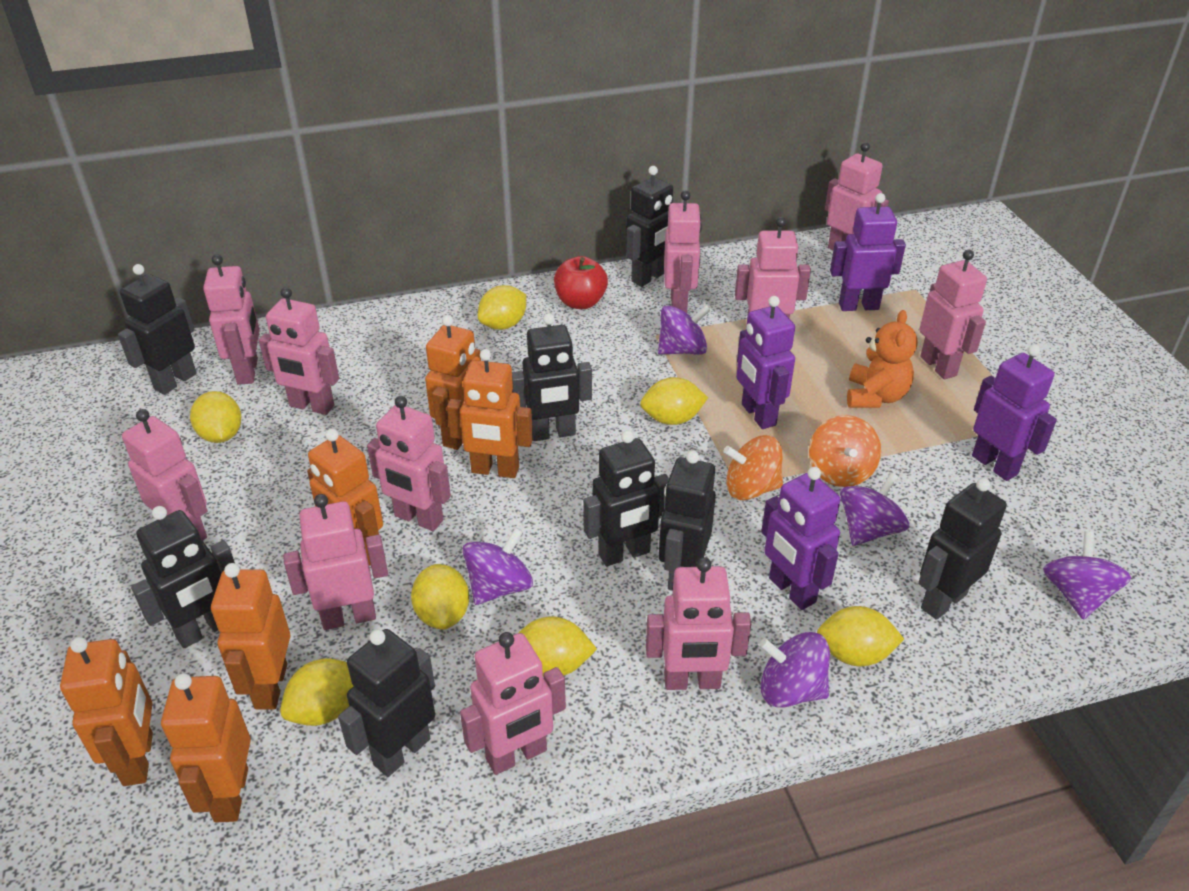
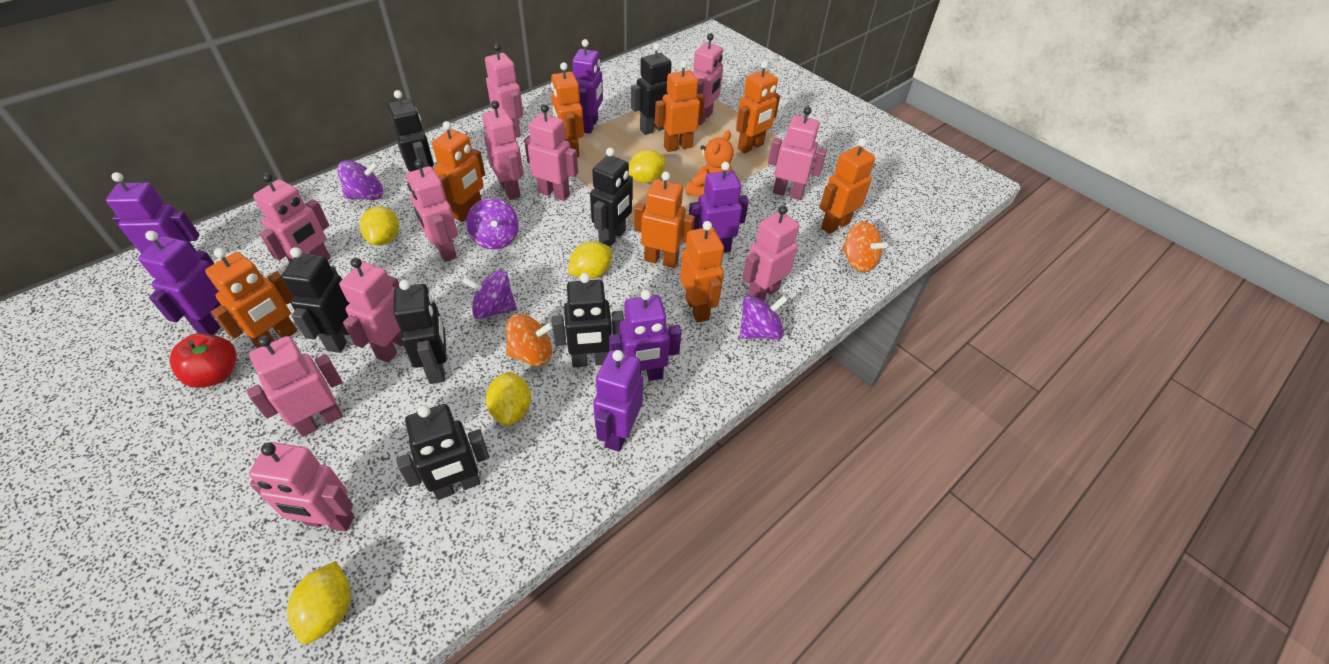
black robot: 8 -> 7
orange robot: 6 -> 8
purple robot: 4 -> 6
purple spinning top: 5 -> 4
yellow lemon: 7 -> 5

